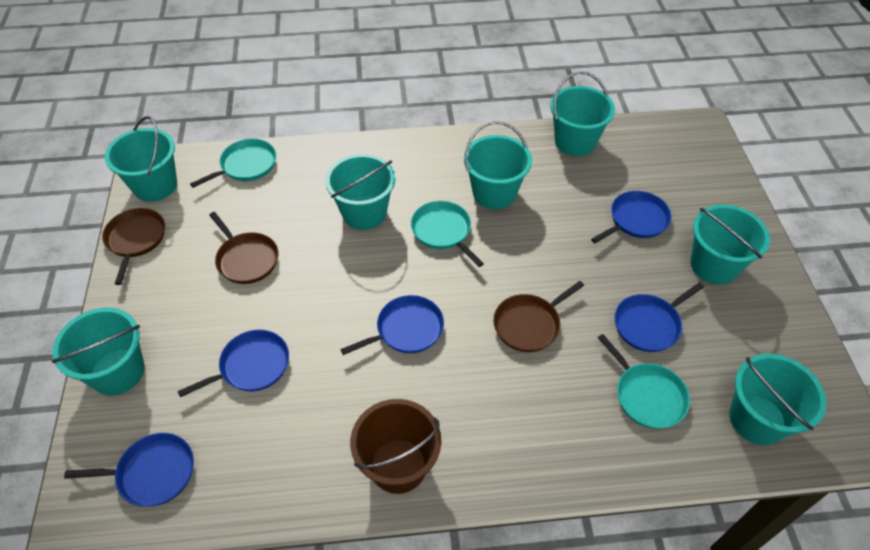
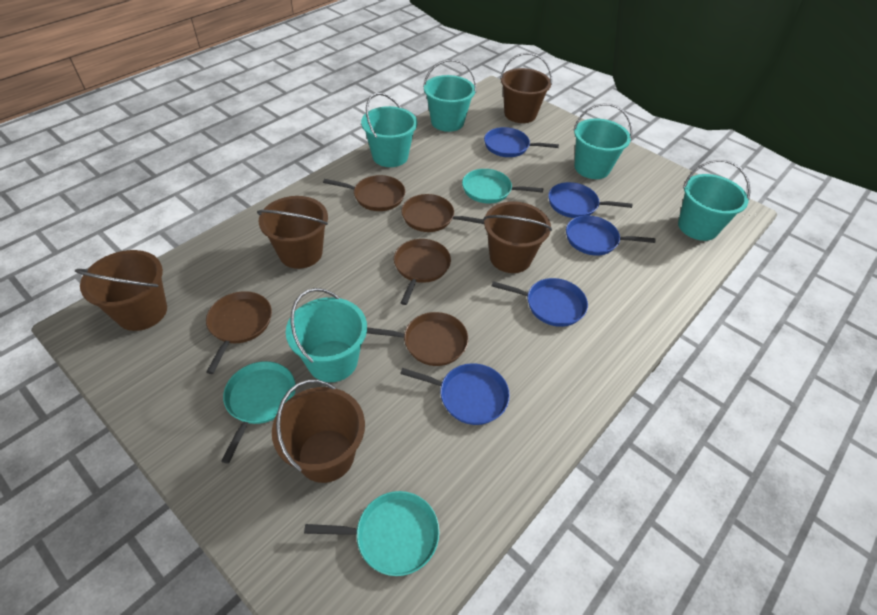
brown bucket: 1 -> 5
brown pan: 3 -> 5
turquoise bucket: 7 -> 5

